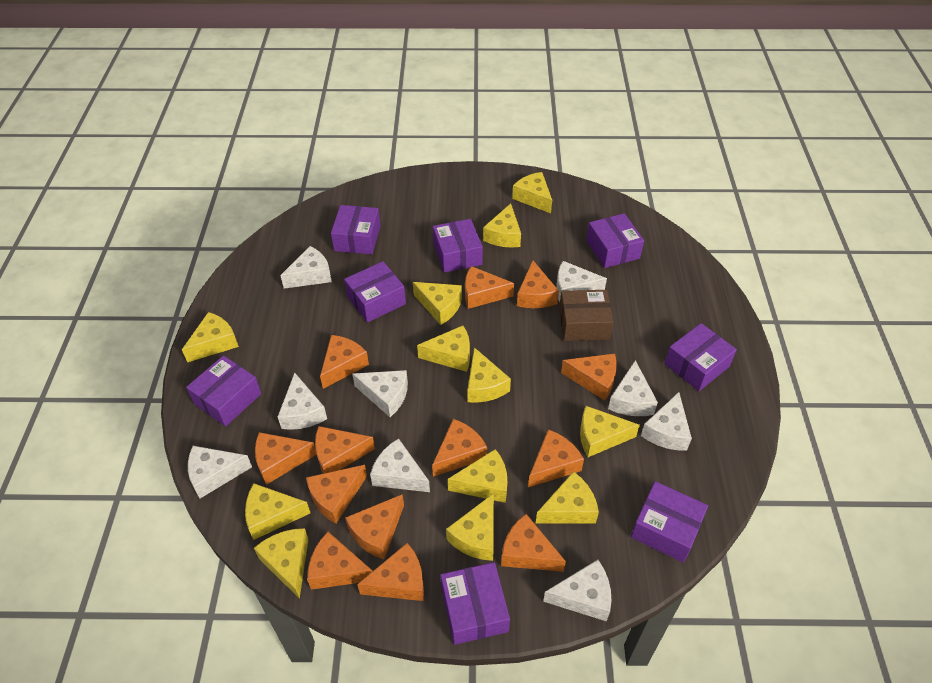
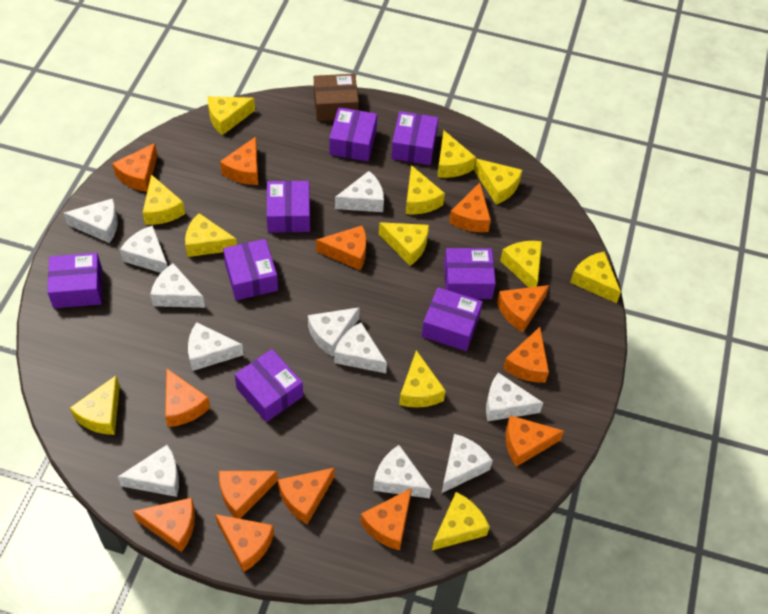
white cheese: 9 -> 11

